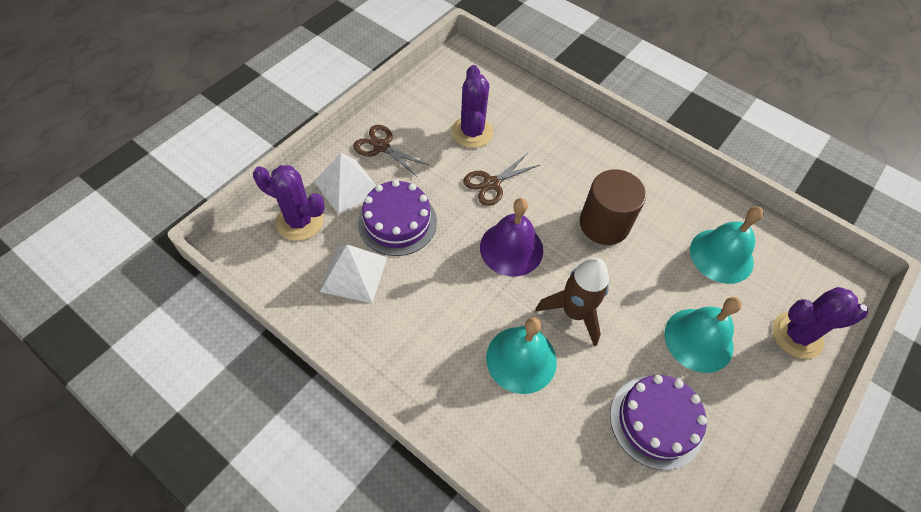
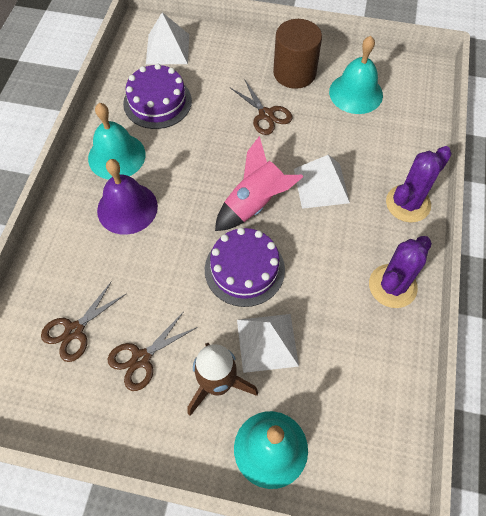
brown scissors: 2 -> 3
pink rocket: 0 -> 1
purple cactus: 3 -> 2
white pyramid: 2 -> 3

